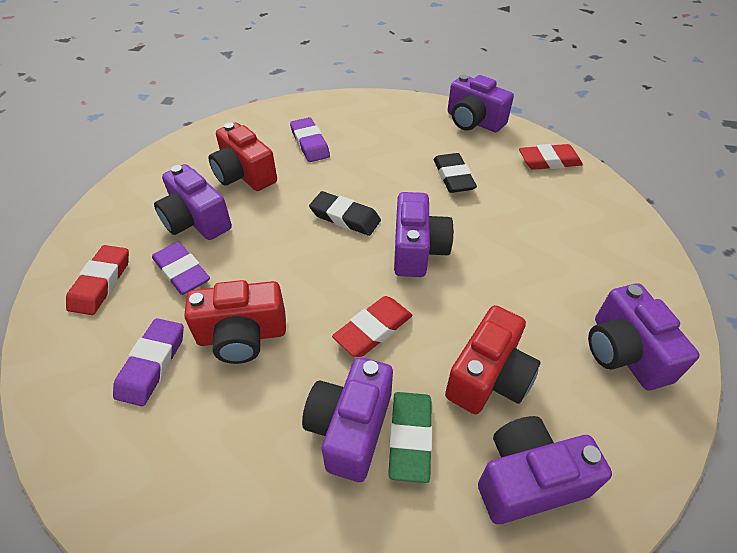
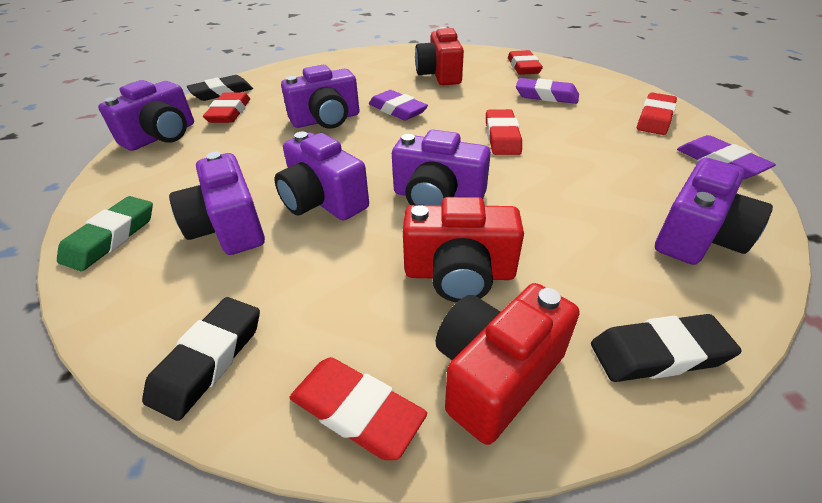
black eraser: 2 -> 3
red eraser: 3 -> 5

